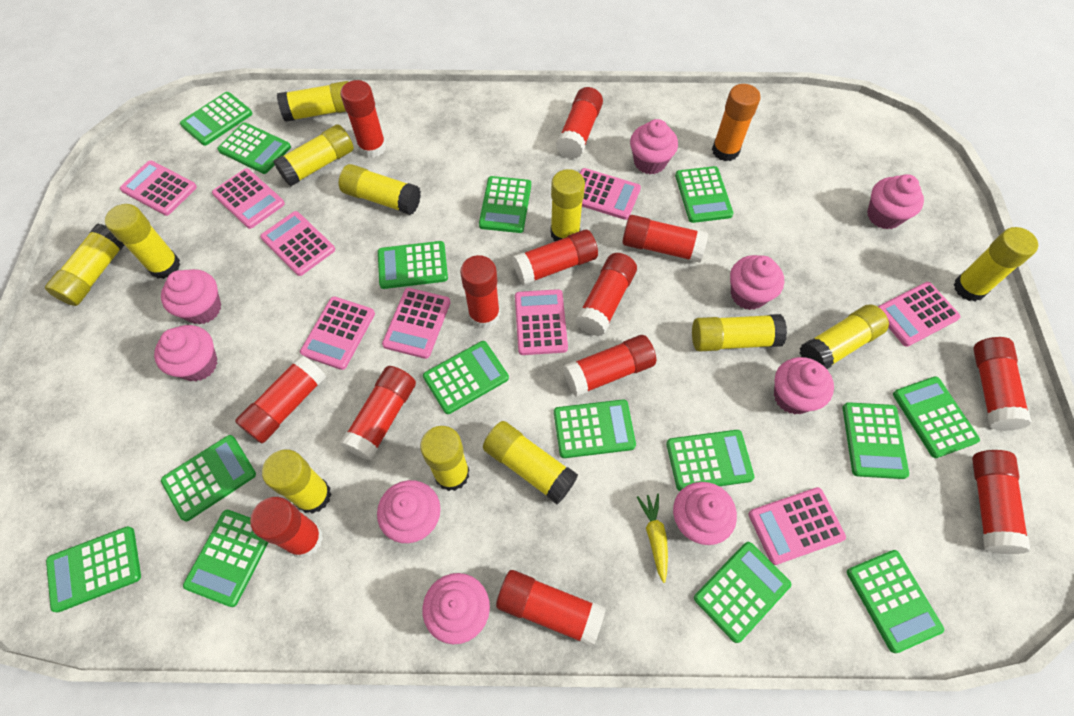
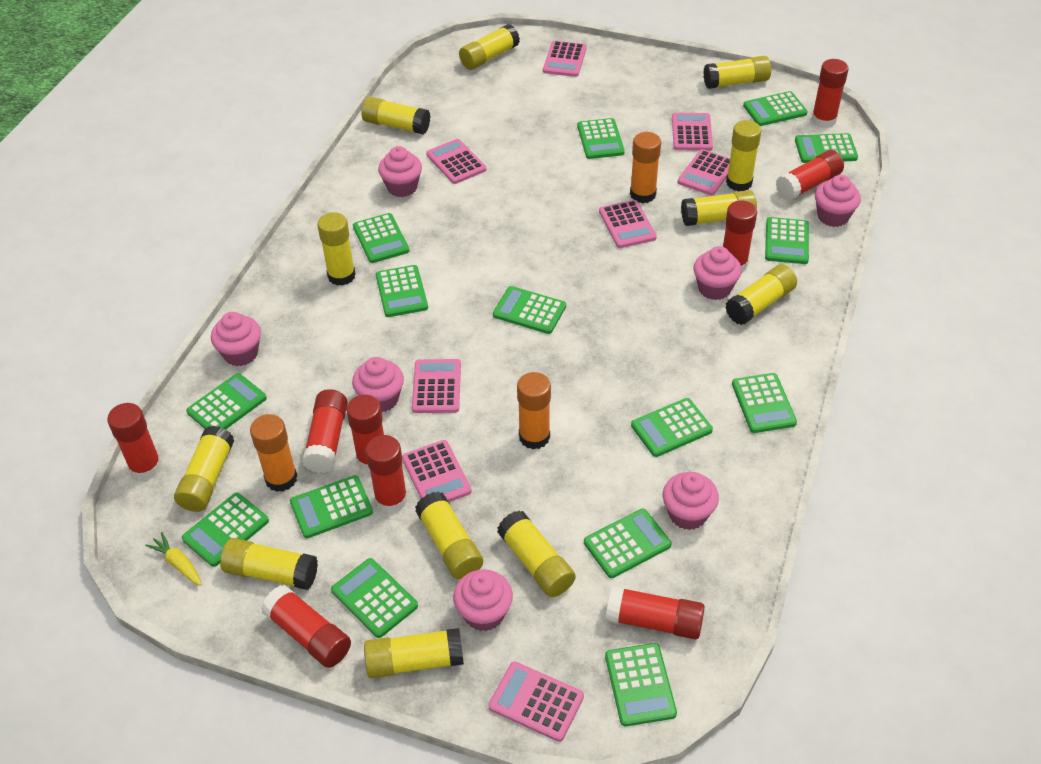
orange glue stick: 1 -> 3
pink calculator: 9 -> 8
pink cupcake: 9 -> 7
red glue stick: 13 -> 9

